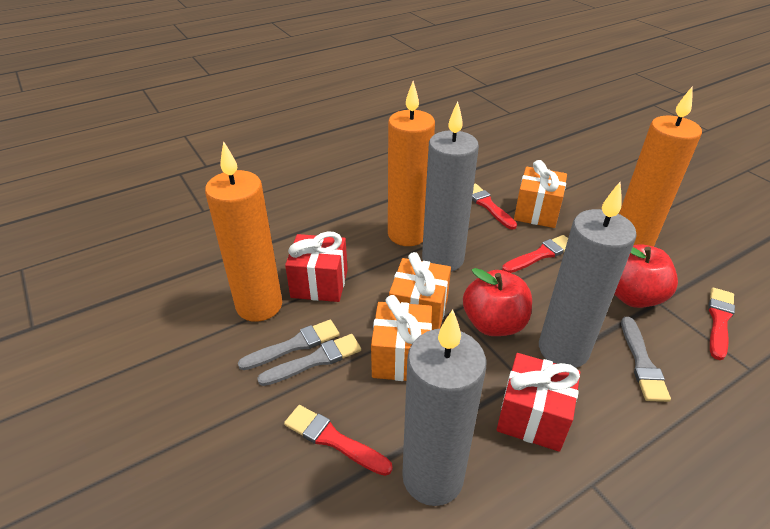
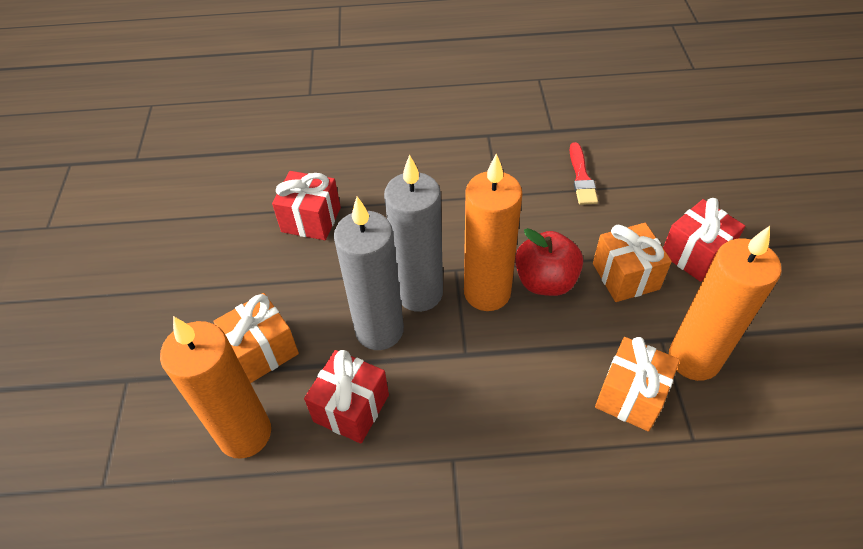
grey brush: 3 -> 0
grey candle: 3 -> 2
red apple: 2 -> 1
red brush: 4 -> 1
red gift: 2 -> 3

